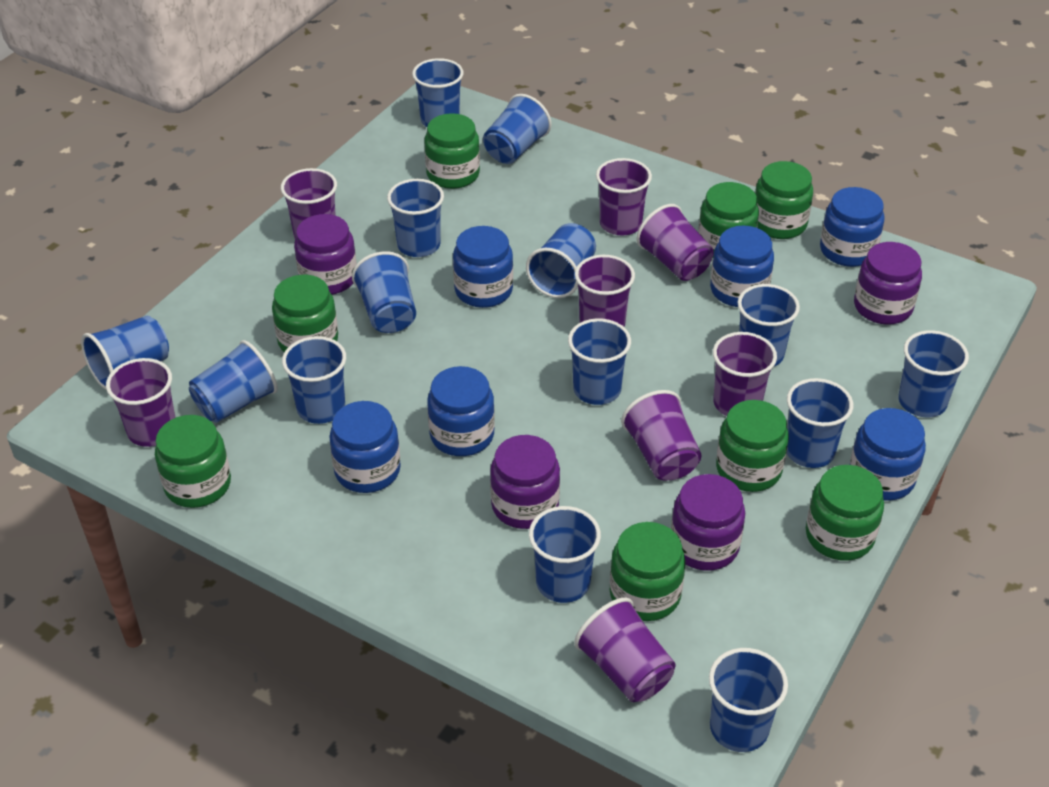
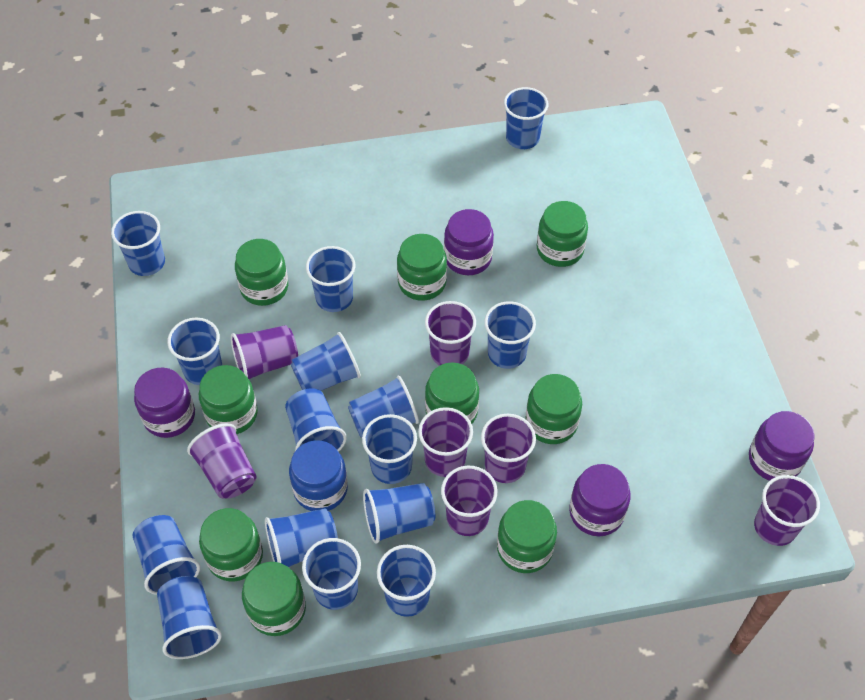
blue cup: 14 -> 15
blue jar: 6 -> 1
green jar: 8 -> 9
purple cup: 8 -> 7

